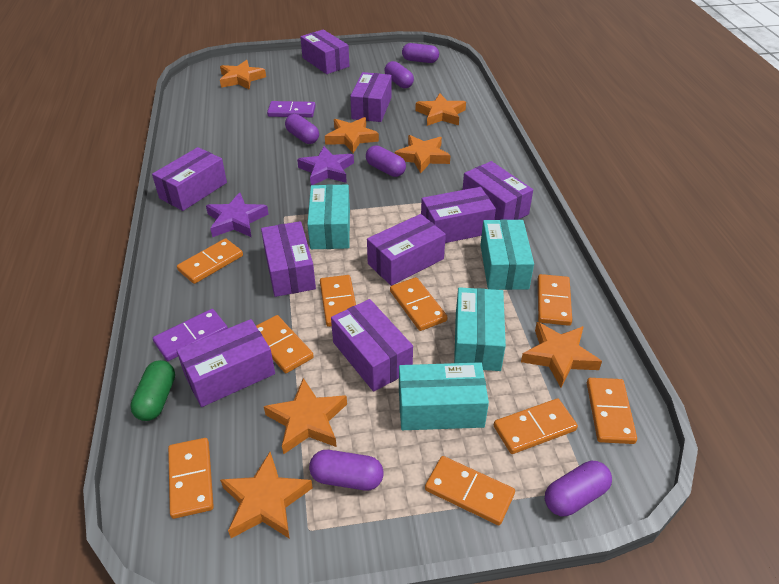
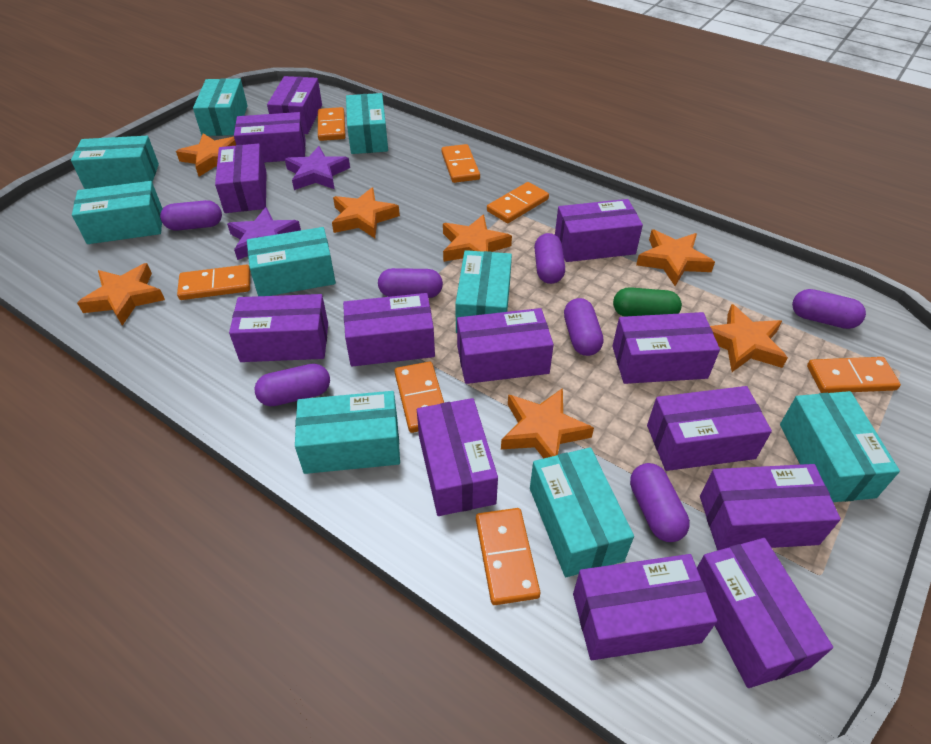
orange domino: 9 -> 7
purple box: 9 -> 13
purple capsule: 6 -> 7
purple domino: 2 -> 0
turquoise box: 4 -> 9

